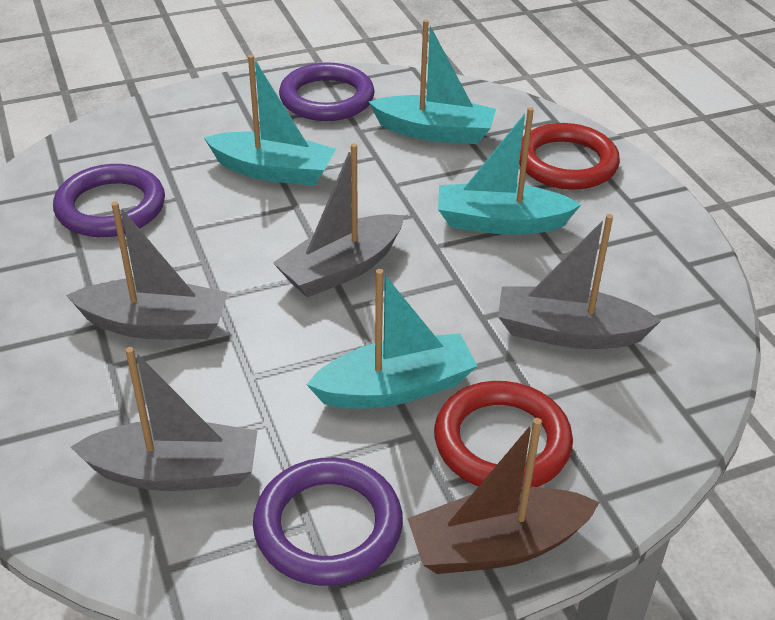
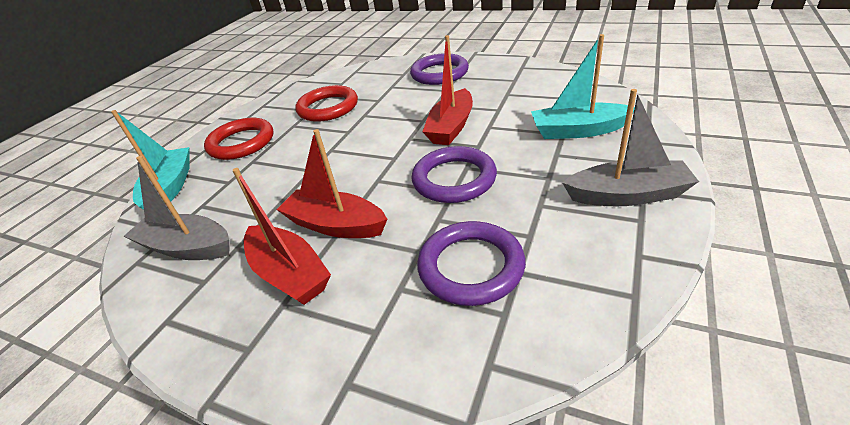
brown boat: 1 -> 0
grey boat: 4 -> 2
red boat: 0 -> 3
turquoise boat: 4 -> 2

